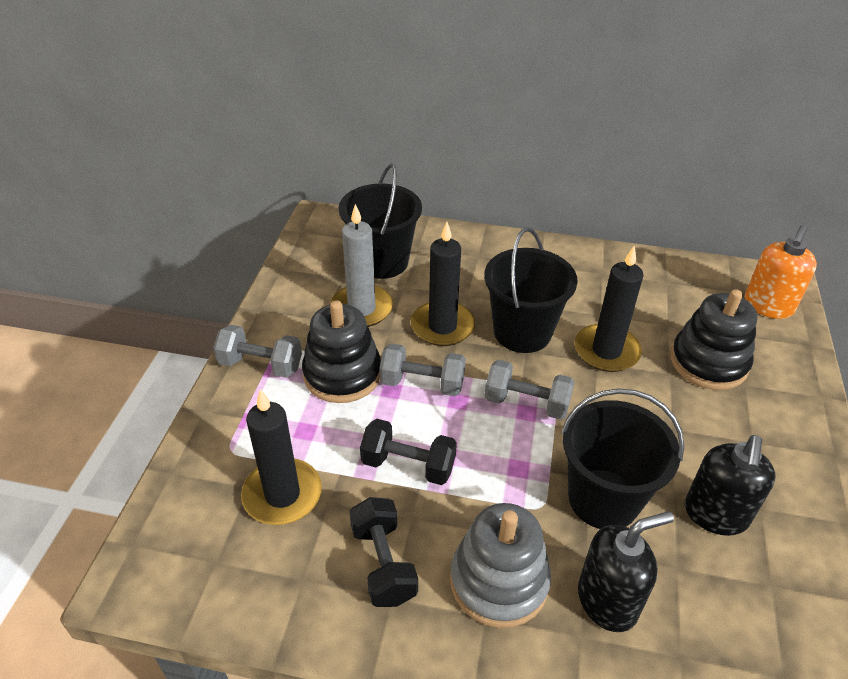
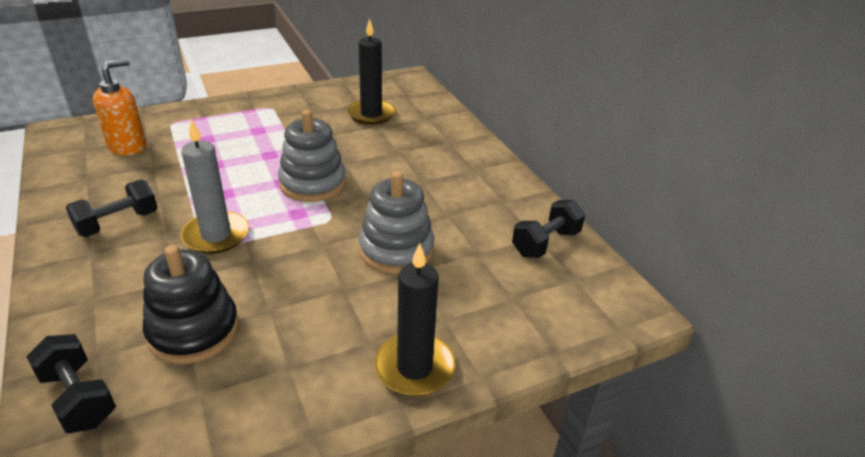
black bucket: 3 -> 0
black candle: 3 -> 2
black dumbbell: 2 -> 3
black soap dispenser: 2 -> 0
black stacking toy: 2 -> 1
grey dumbbell: 3 -> 0
grey stacking toy: 1 -> 2

